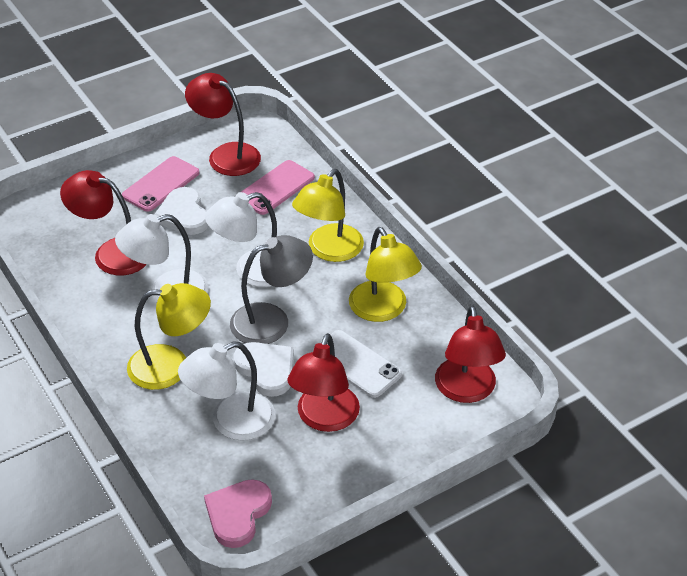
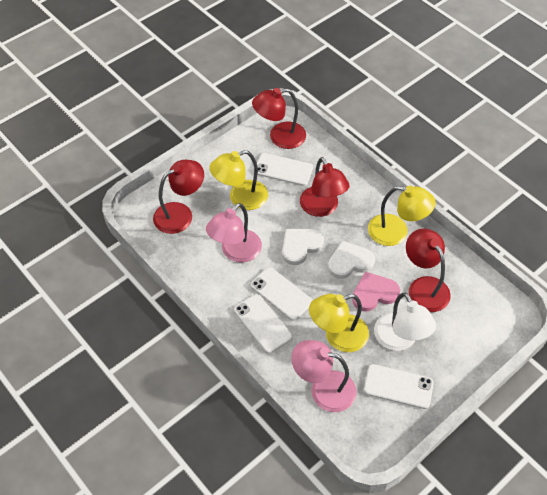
grey lamp: 1 -> 0
pink lamp: 0 -> 2
pink phone: 2 -> 0
white lamp: 3 -> 1
white phone: 1 -> 4

